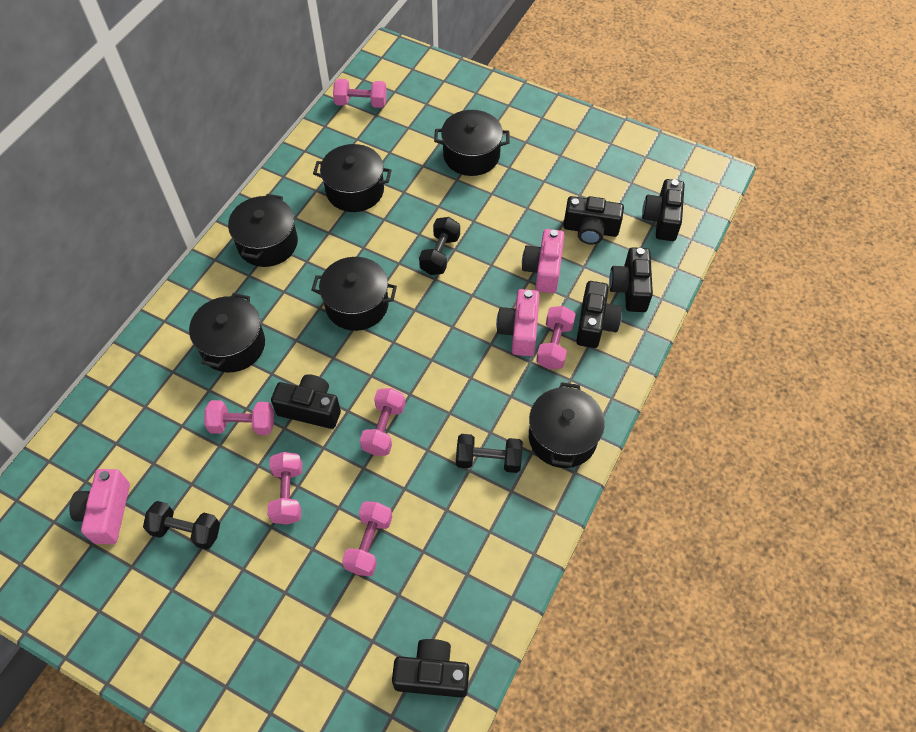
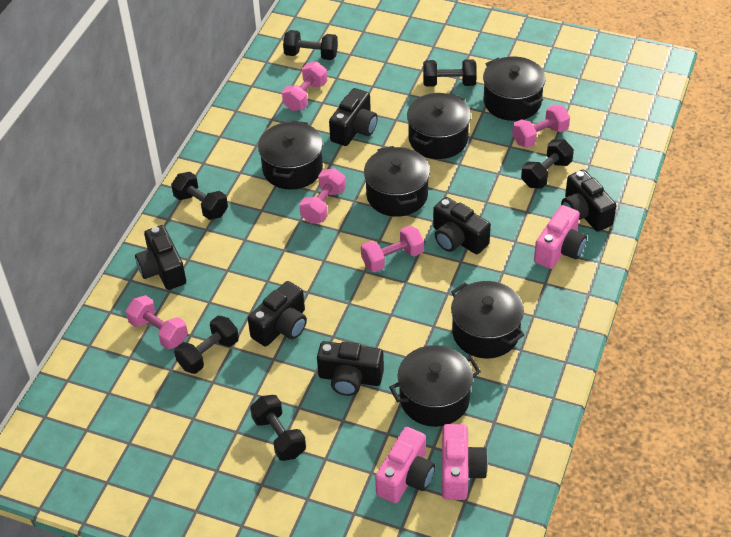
black dumbbell: 3 -> 6
pink dumbbell: 6 -> 5

